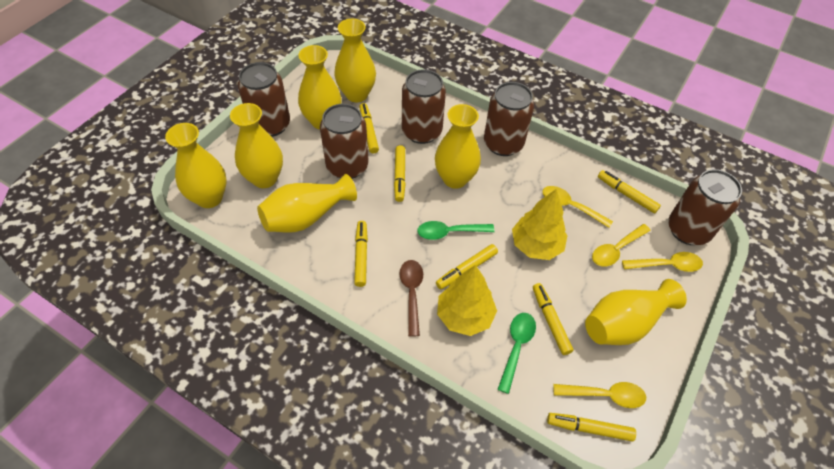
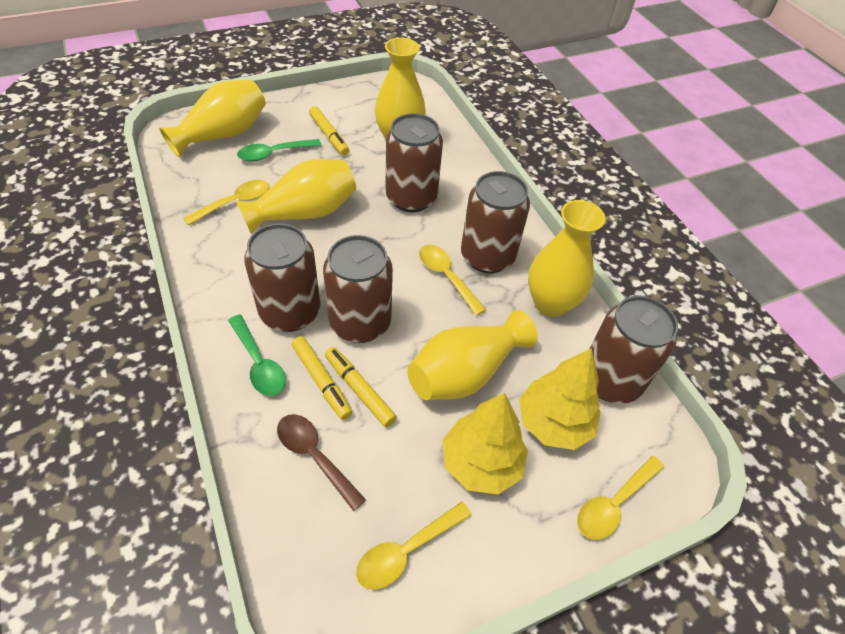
yellow marker: 7 -> 3
yellow vase: 7 -> 5

